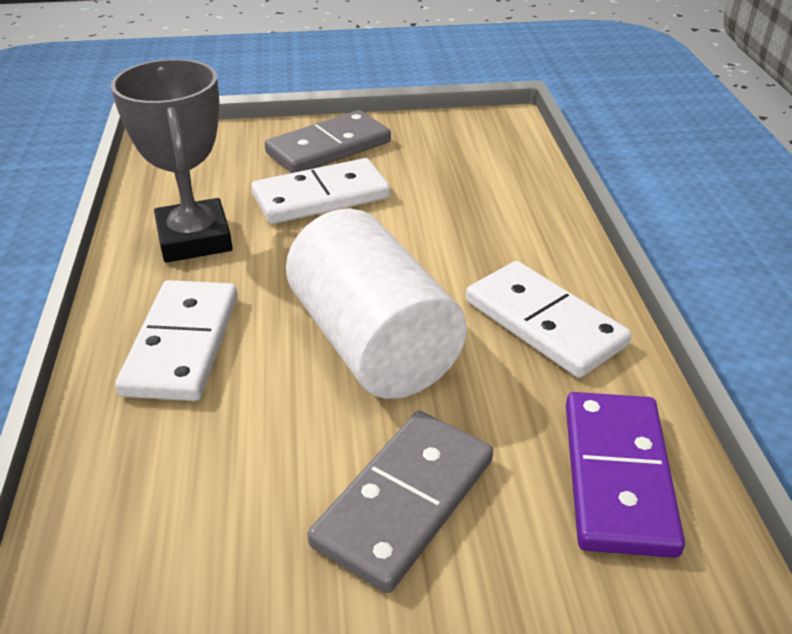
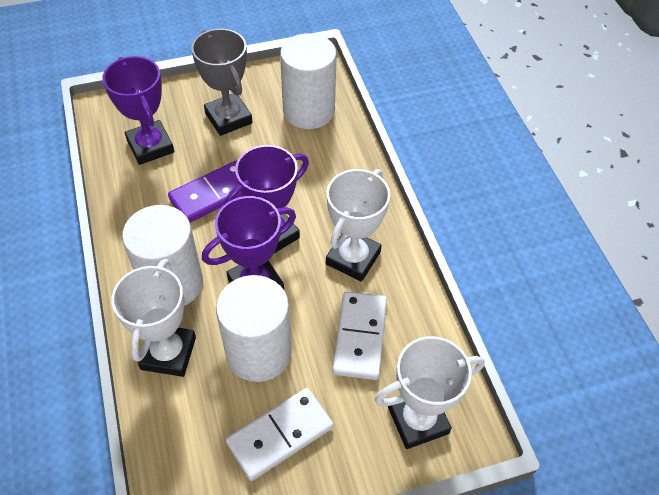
grey domino: 2 -> 0
purple trophy: 0 -> 3
white cylinder: 1 -> 3
white domino: 3 -> 2
white trophy: 0 -> 3

